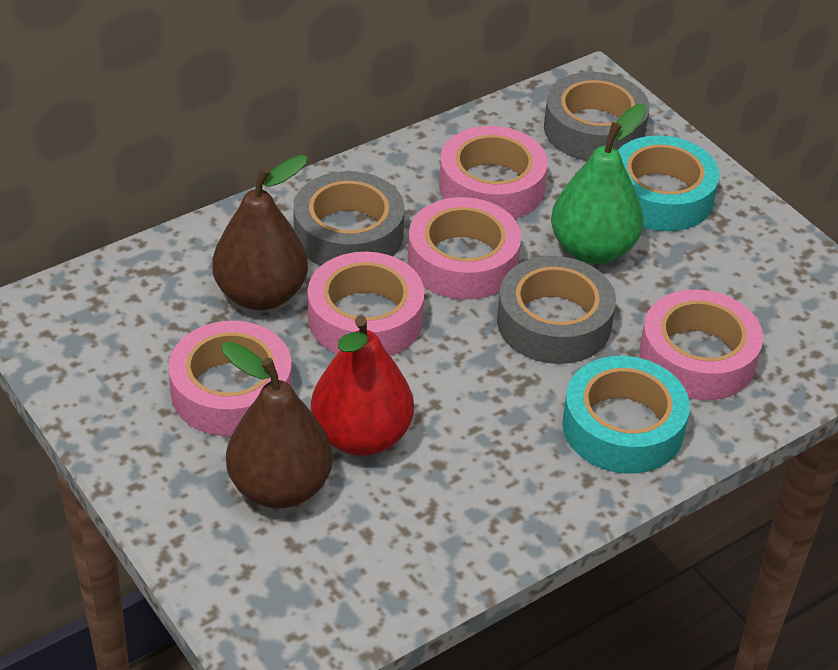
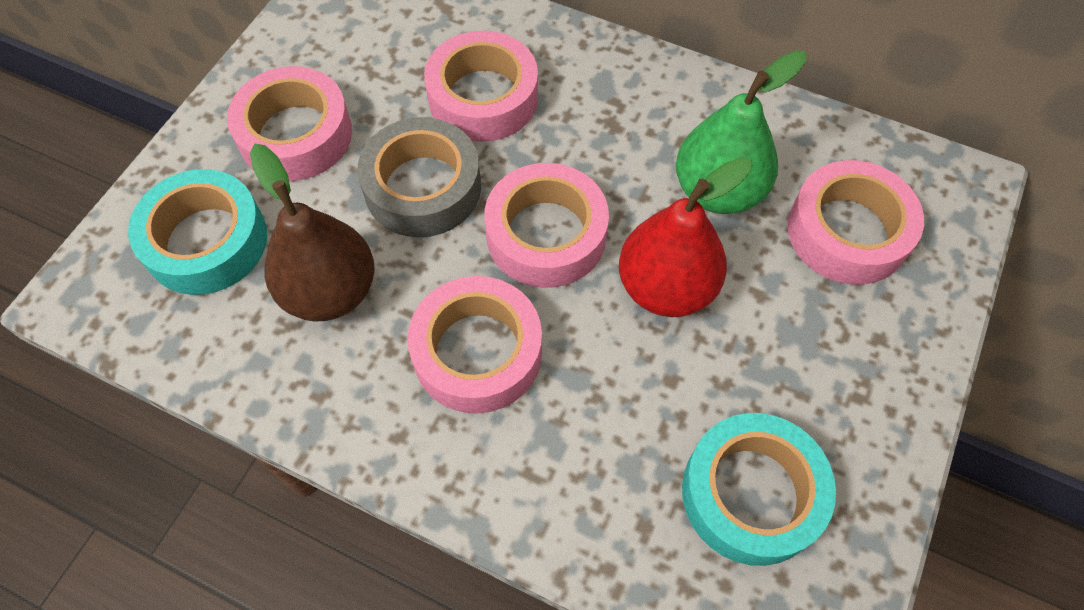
brown pear: 2 -> 1
grey tape: 3 -> 1

